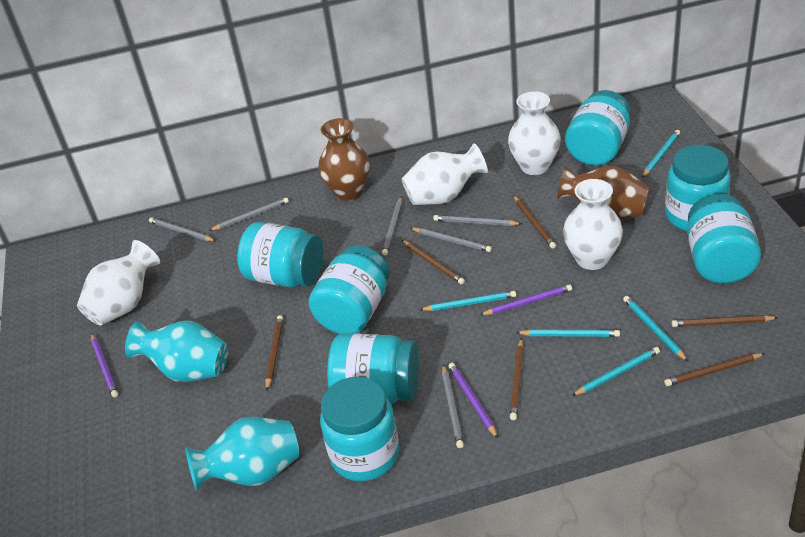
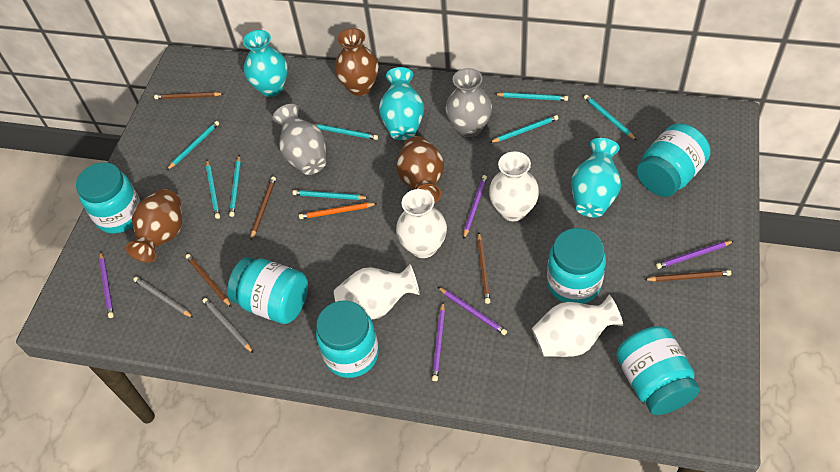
brown pencil: 6 -> 5
brown vase: 2 -> 3
grey pencil: 6 -> 2
grey vase: 0 -> 2
orange pencil: 0 -> 1
purple pencil: 3 -> 5
turquoise jar: 7 -> 6
turquoise pencil: 5 -> 8
turquoise vase: 2 -> 3

